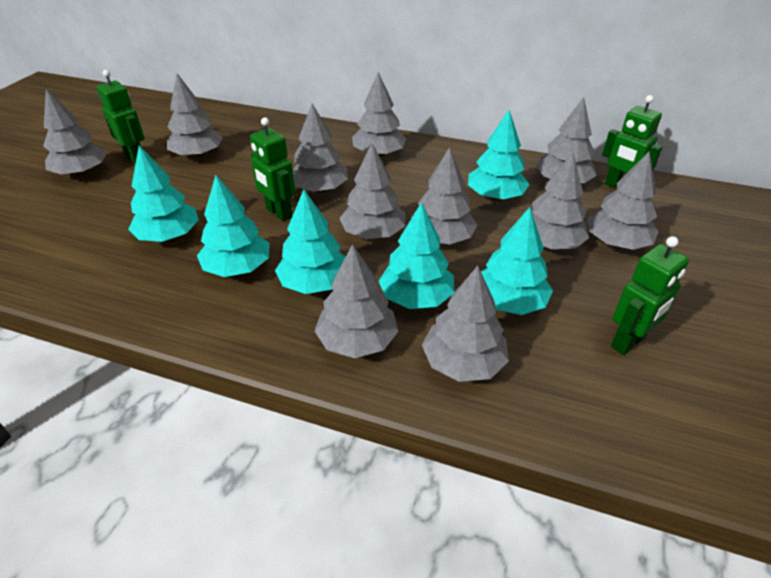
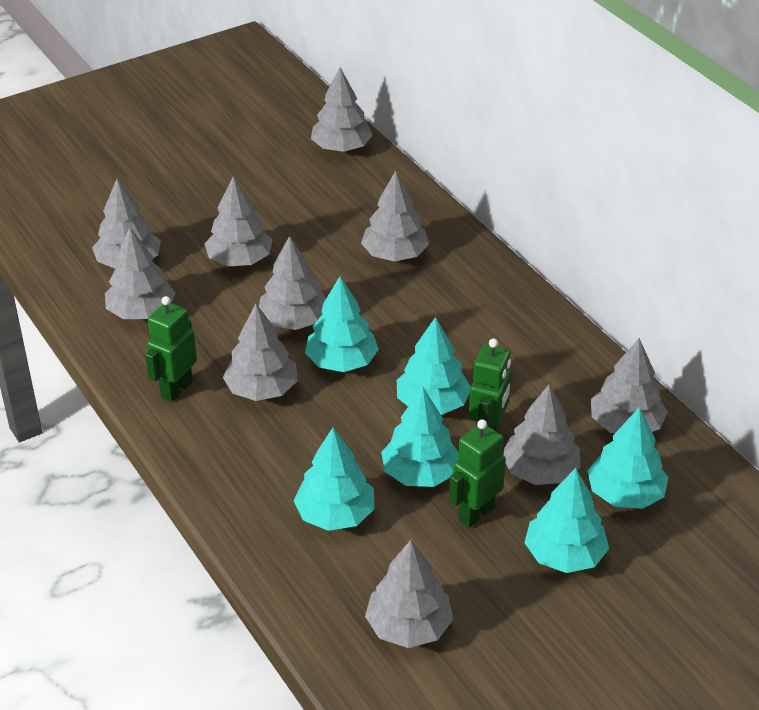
green robot: 4 -> 3
grey tree: 11 -> 10

